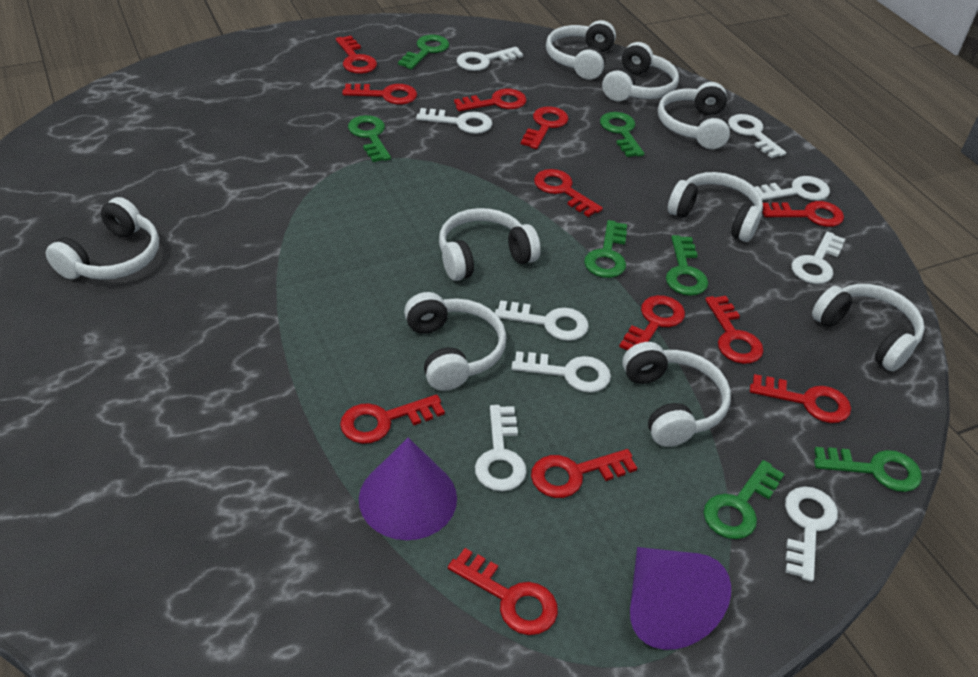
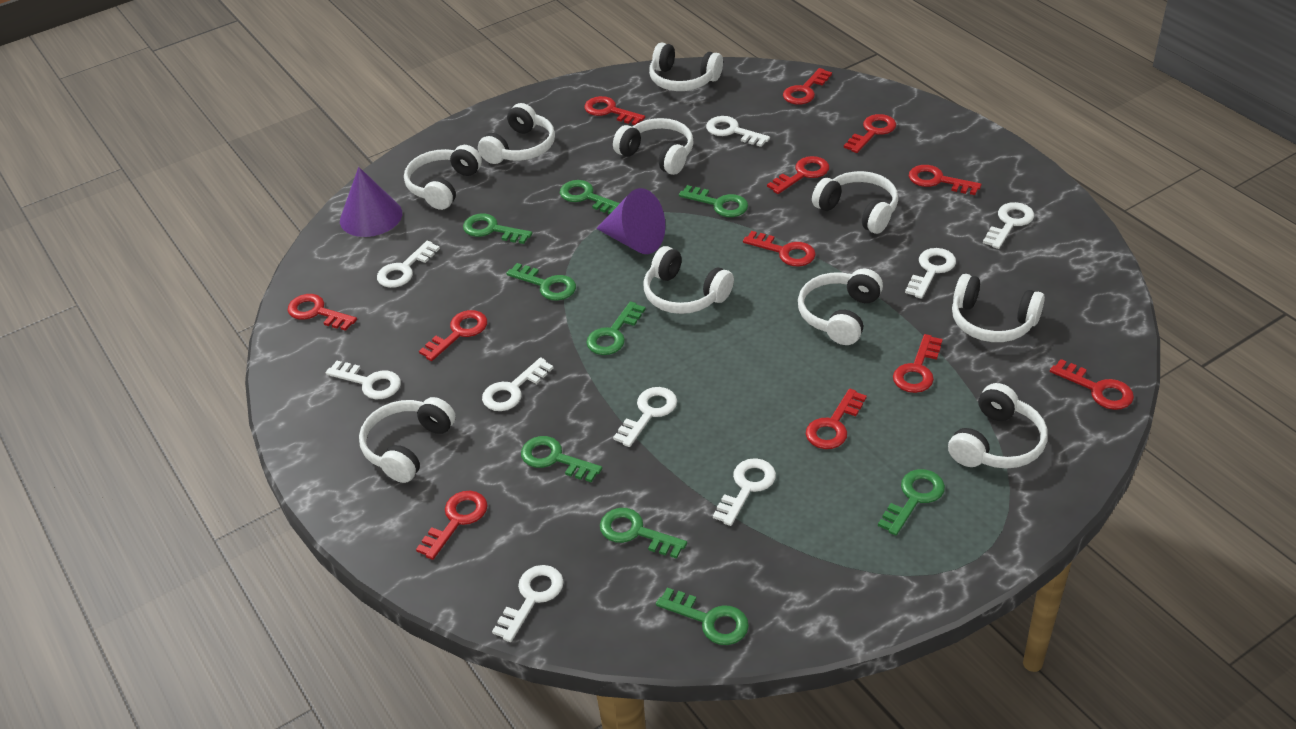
green key: 7 -> 9
white headphones: 9 -> 10

